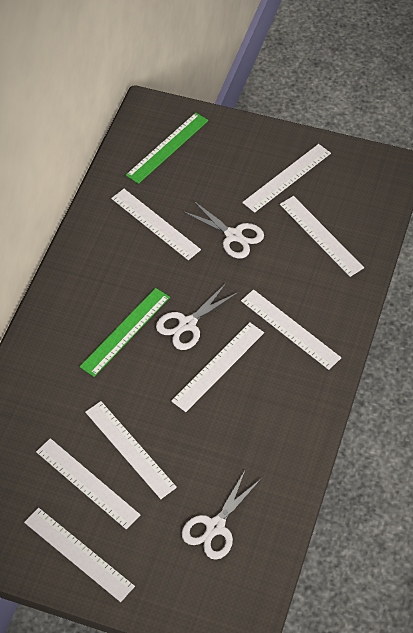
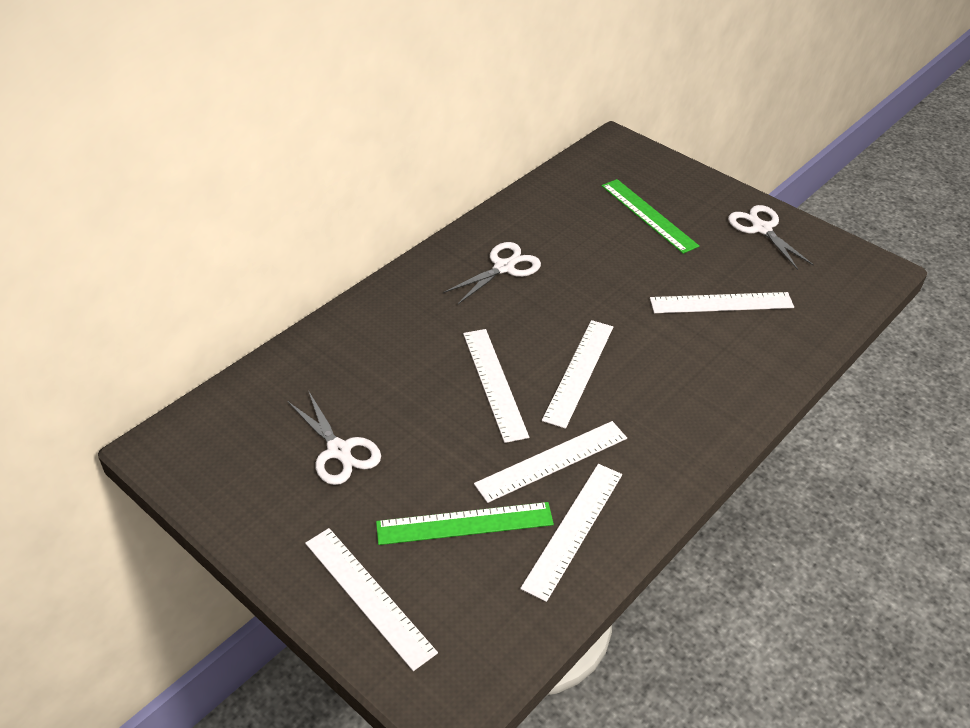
white ruler: 8 -> 6

